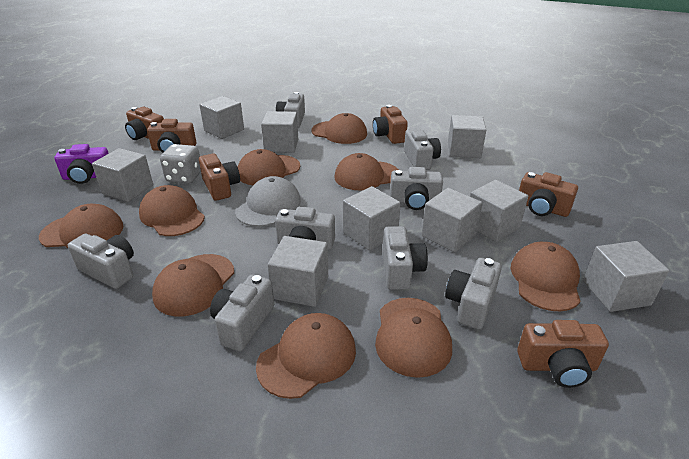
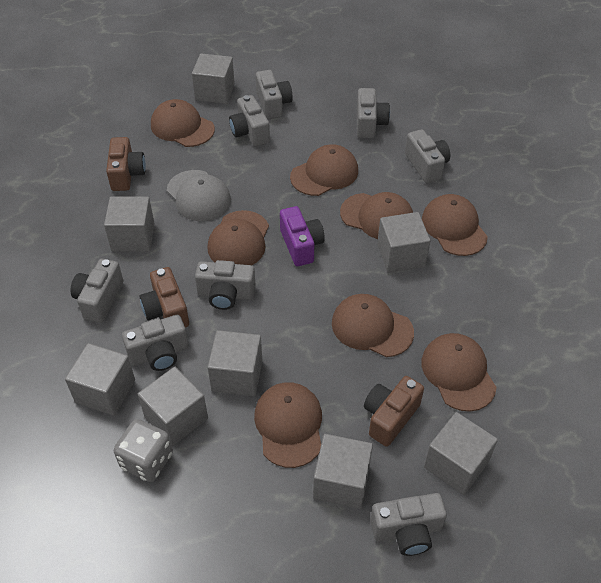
brown camera: 6 -> 3
brown cap: 9 -> 8
grey cube: 9 -> 8

